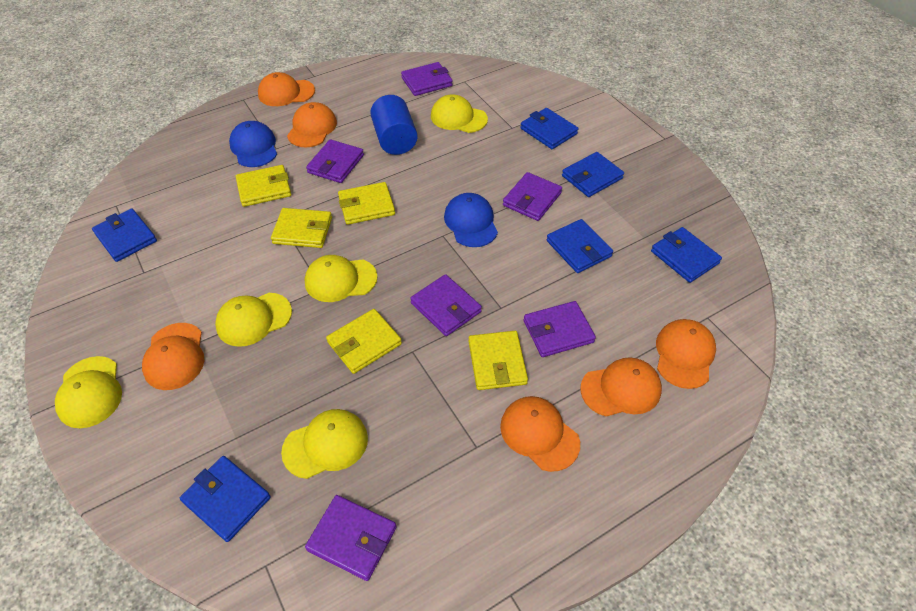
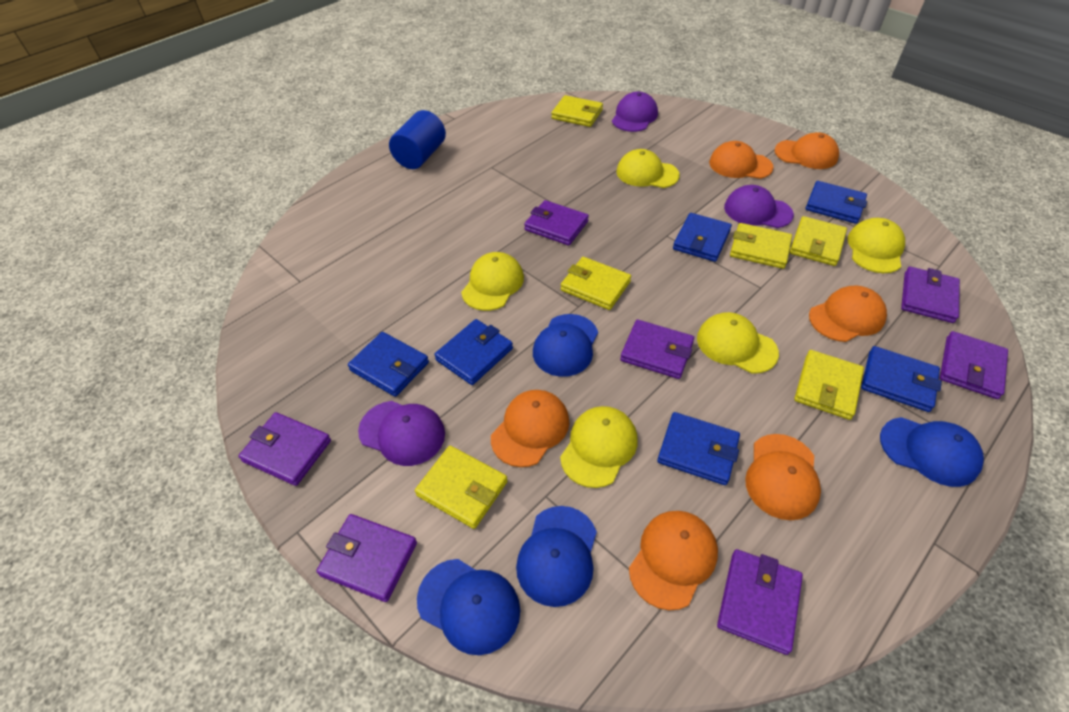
blue cap: 2 -> 4
purple cap: 0 -> 3
purple wallet: 6 -> 7
yellow wallet: 5 -> 6

